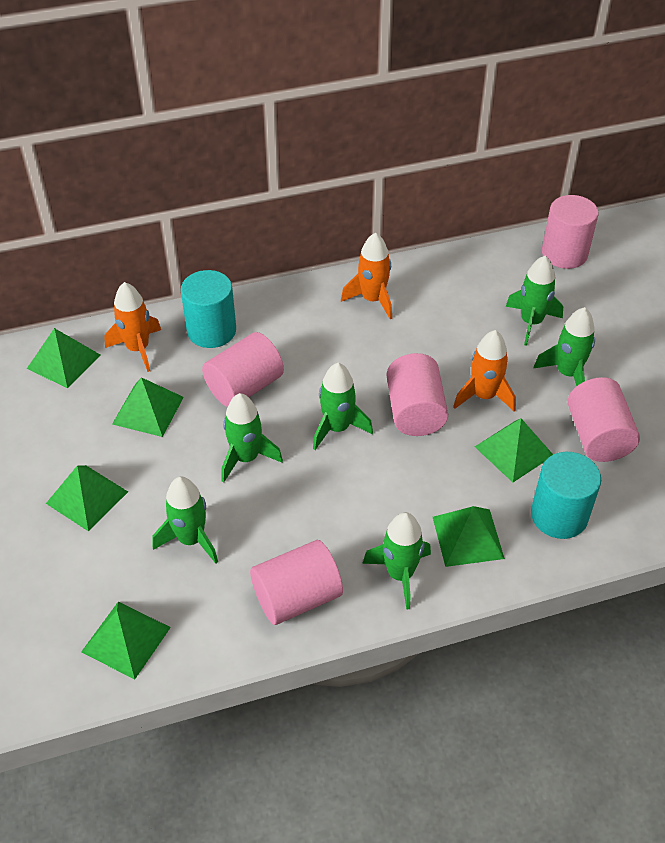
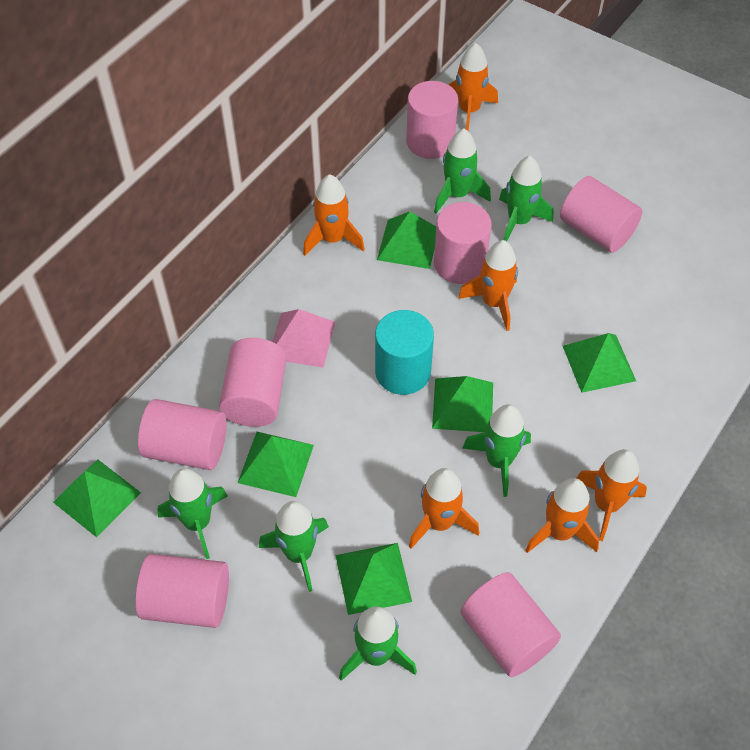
orange rocket: 3 -> 6
pink cylinder: 5 -> 7
pink pyramid: 0 -> 1
turquoise cylinder: 2 -> 1

